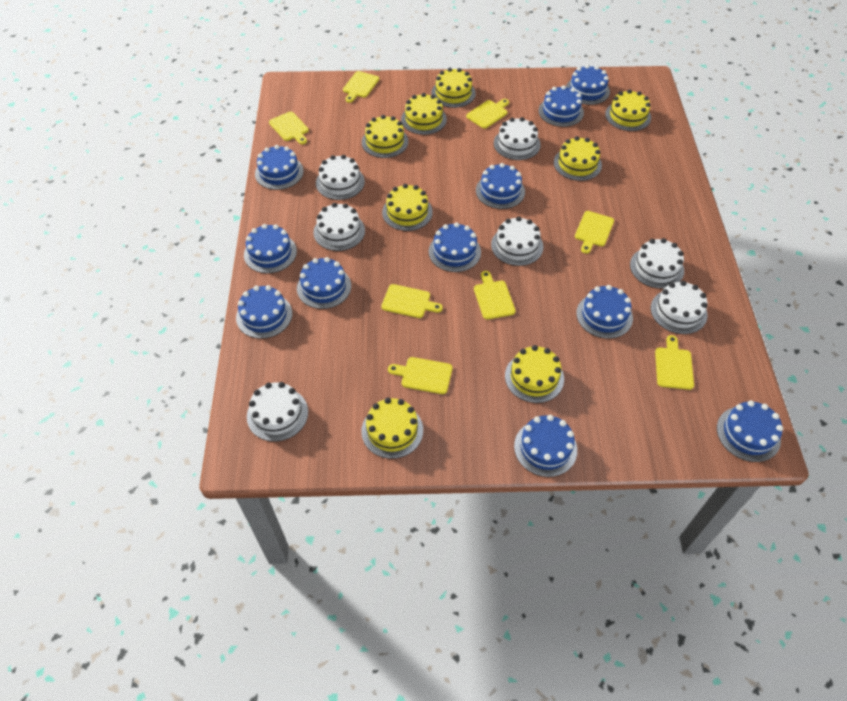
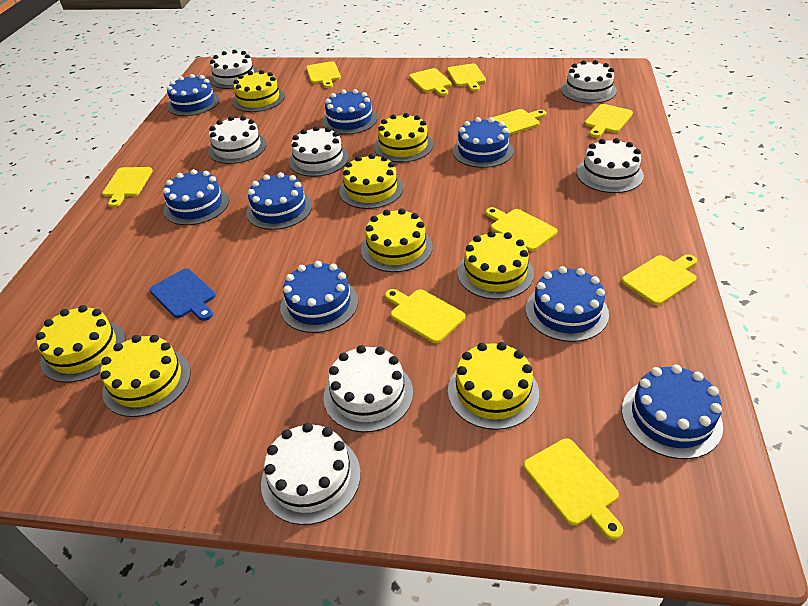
blue cake: 11 -> 8
blue cutting board: 0 -> 1
yellow cutting board: 8 -> 10

